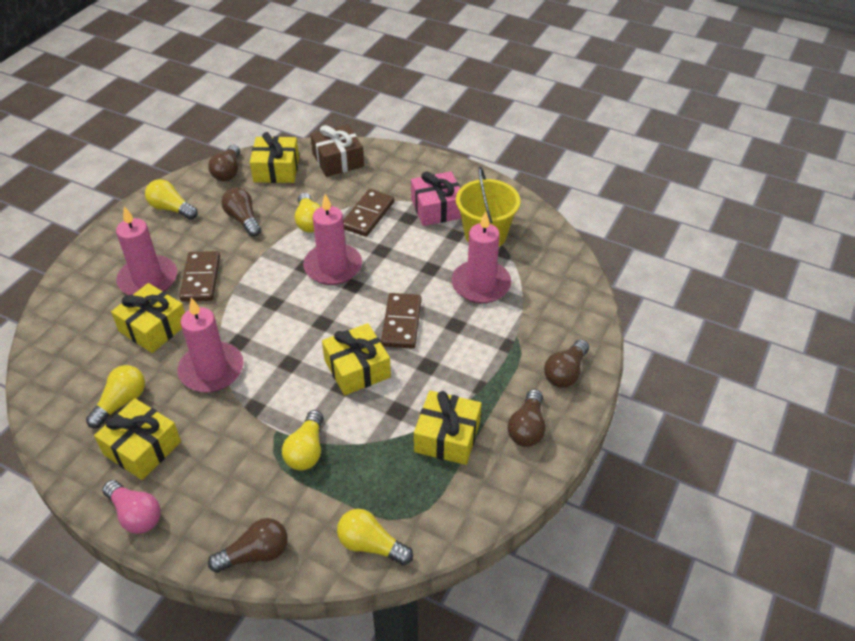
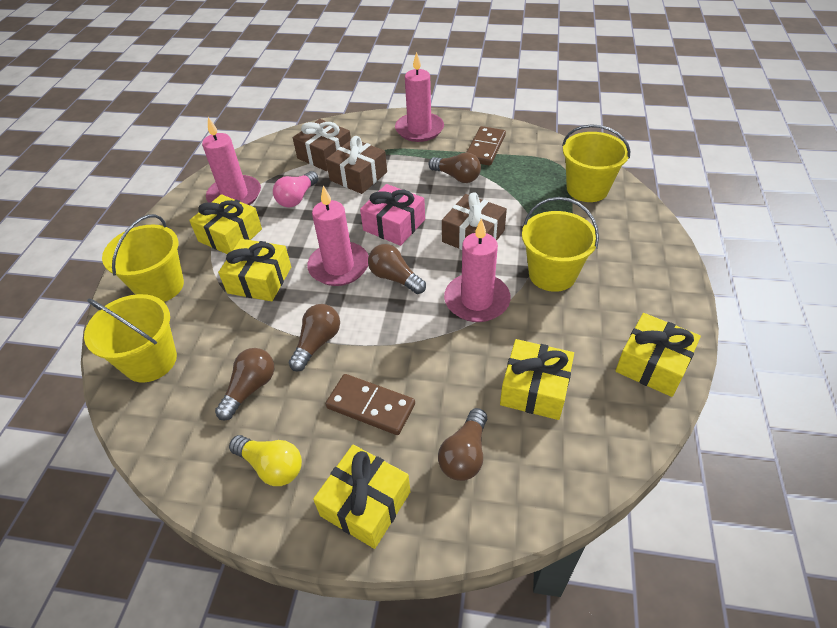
brown domino: 3 -> 2
brown gift: 1 -> 3
yellow bucket: 1 -> 4
yellow light bulb: 5 -> 1

